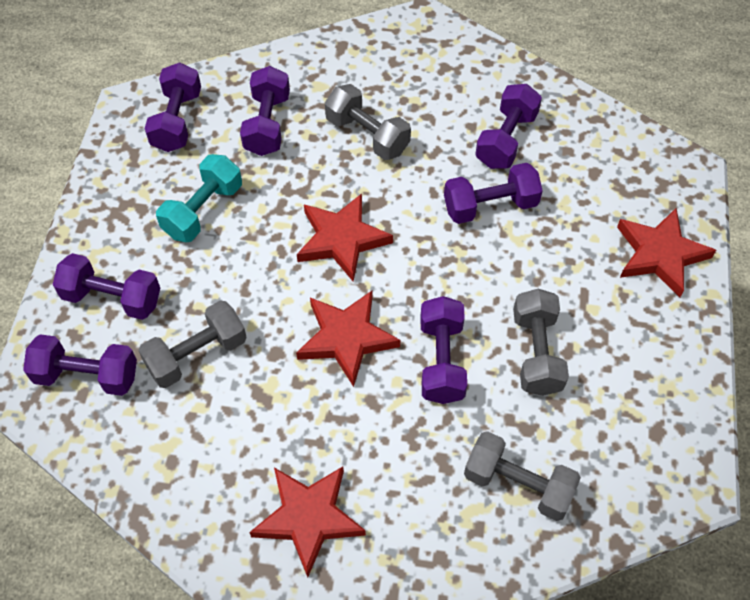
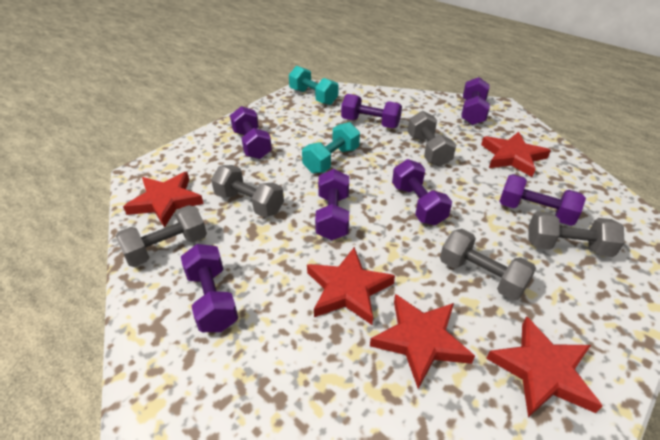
grey dumbbell: 4 -> 5
red star: 4 -> 5
turquoise dumbbell: 1 -> 2

